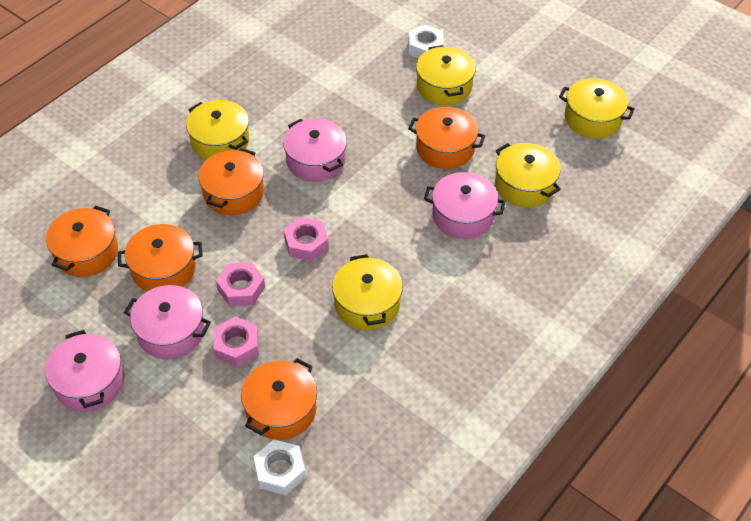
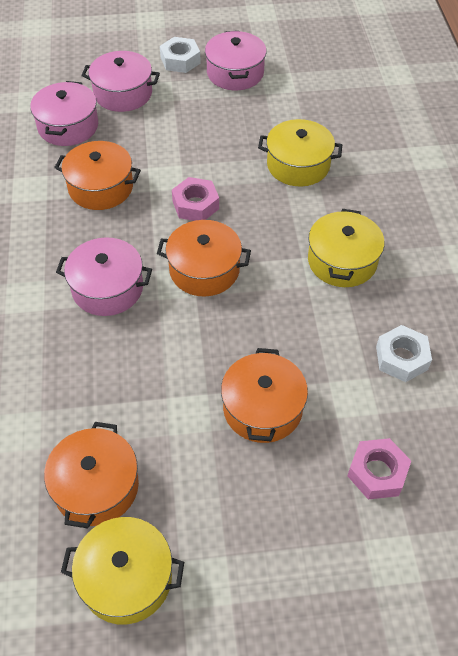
orange pot: 5 -> 4
pink nut: 3 -> 2
yellow pot: 5 -> 3

